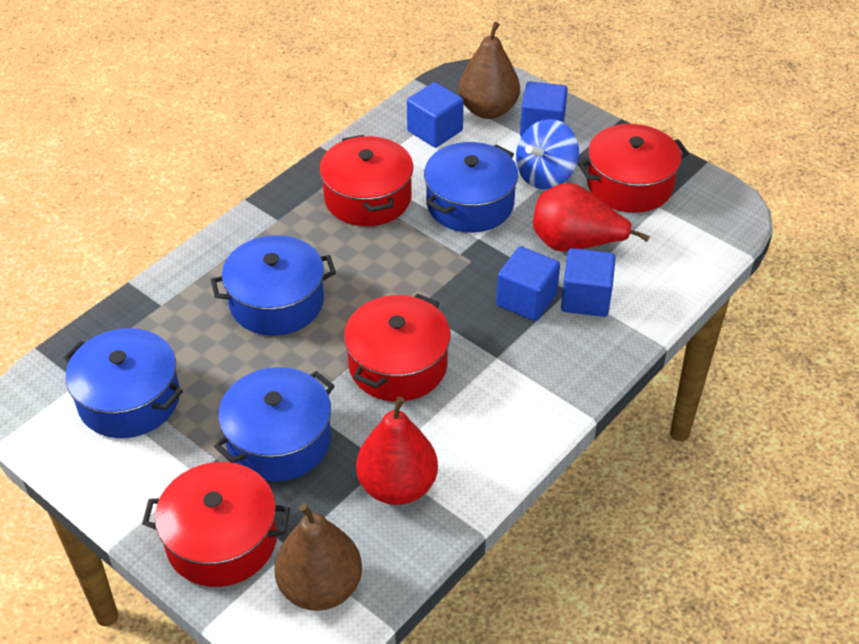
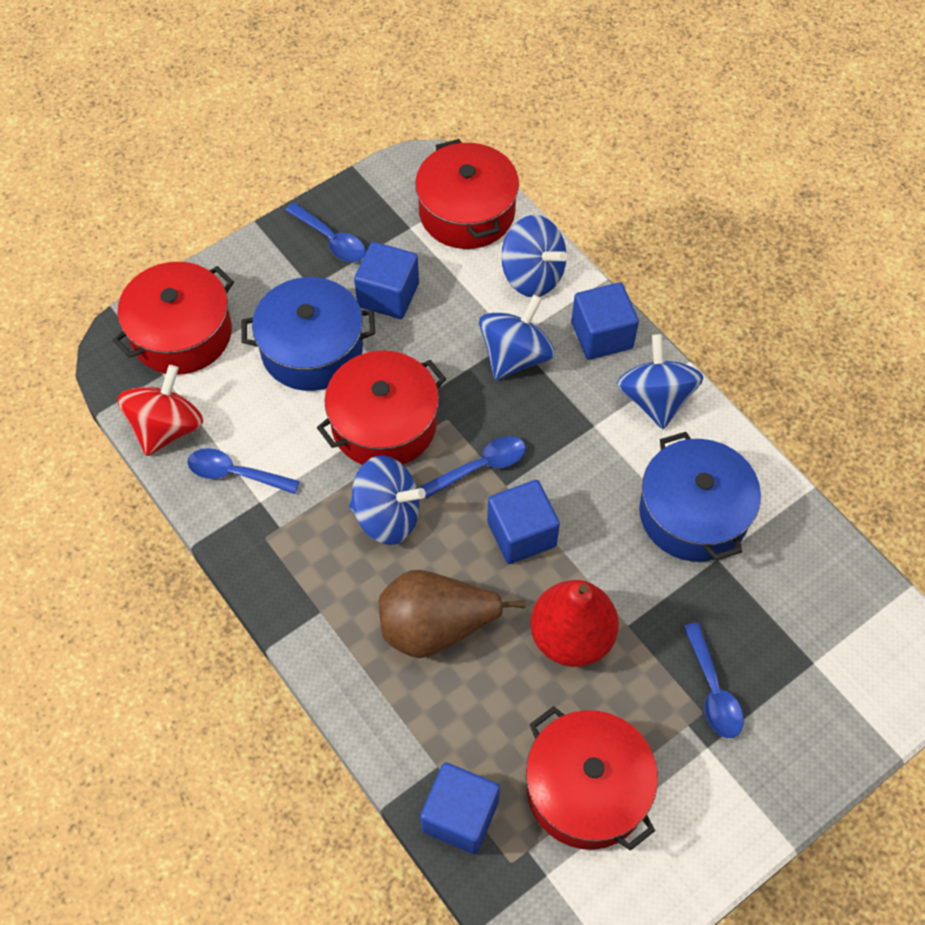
blue pot: 4 -> 2
blue spinning top: 1 -> 4
blue spoon: 0 -> 4
brown pear: 2 -> 1
red pear: 2 -> 1
red spinning top: 0 -> 1

